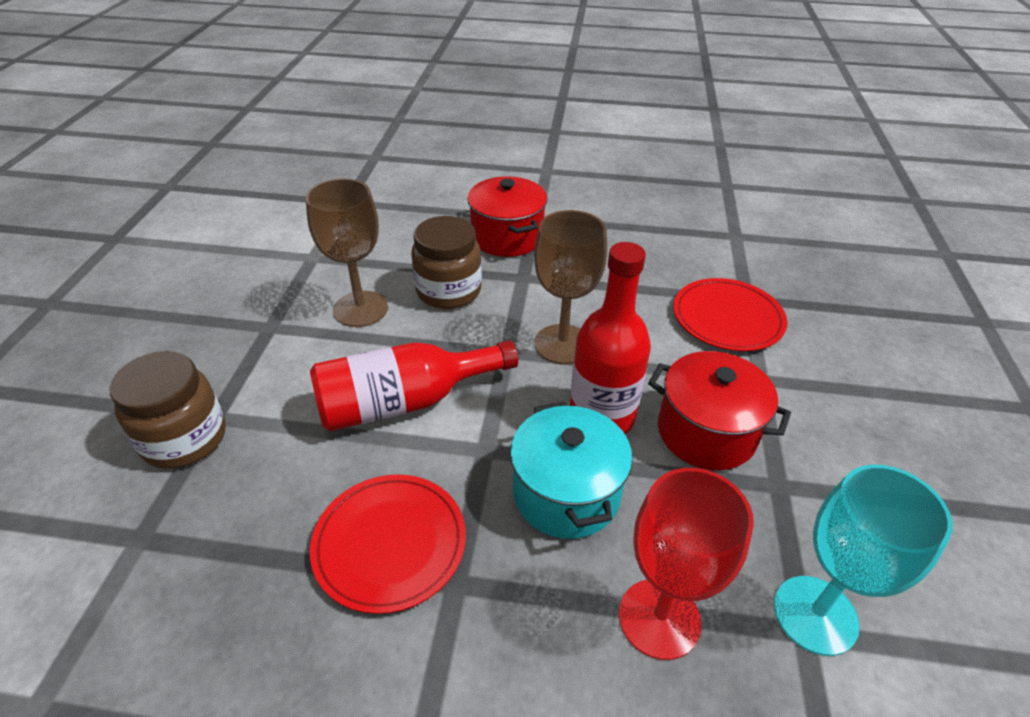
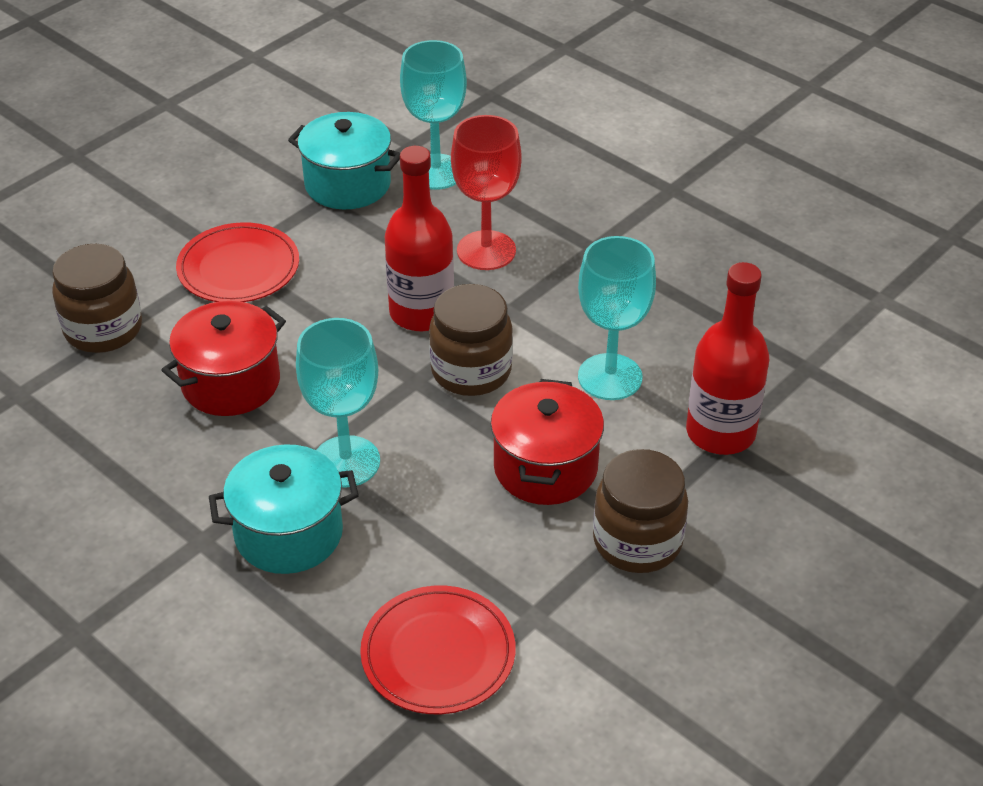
brown goblet: 2 -> 0
brown jar: 2 -> 3
turquoise goblet: 1 -> 3
turquoise pot: 1 -> 2

